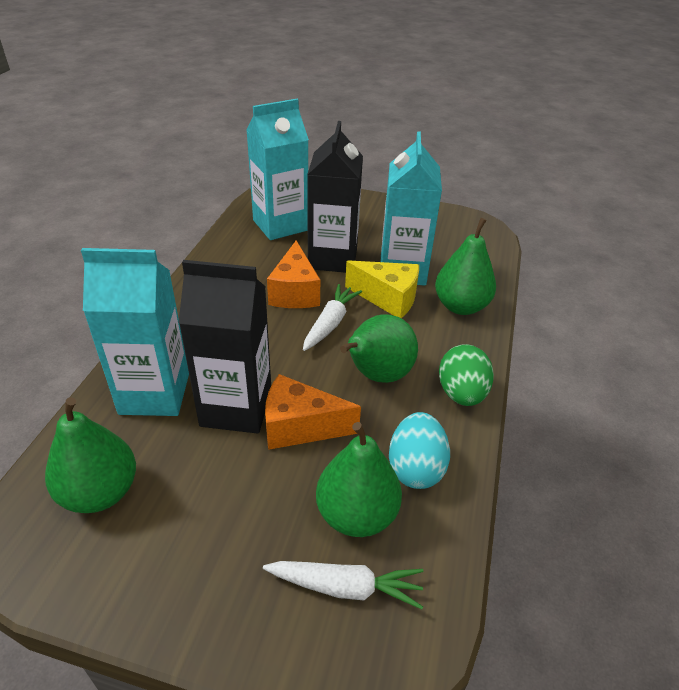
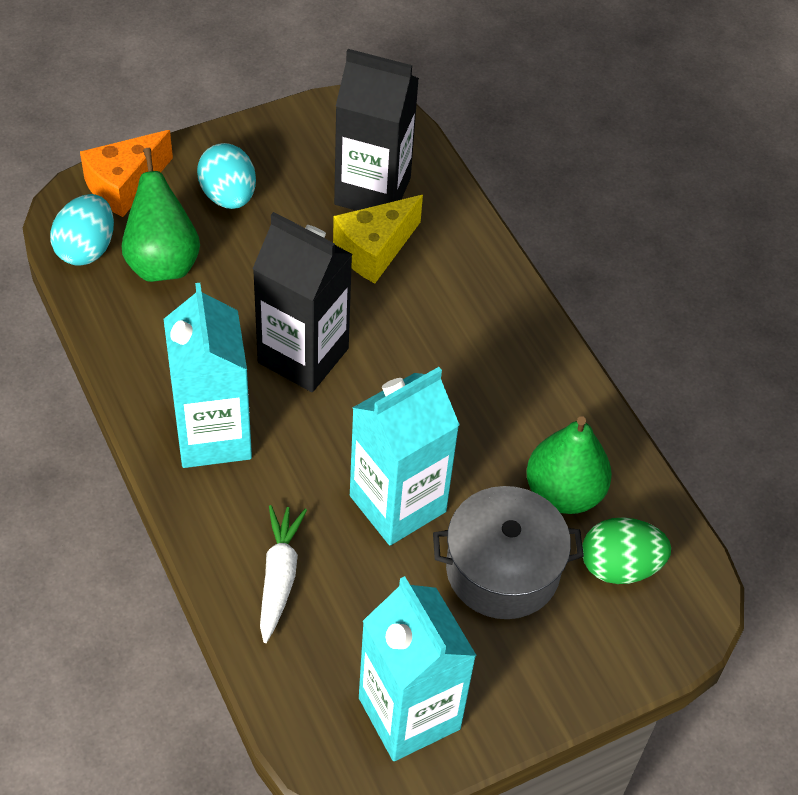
green pear: 4 -> 2
grey pot: 0 -> 1
orange cheese: 2 -> 1
turquoise egg: 1 -> 2
white carrot: 2 -> 1

